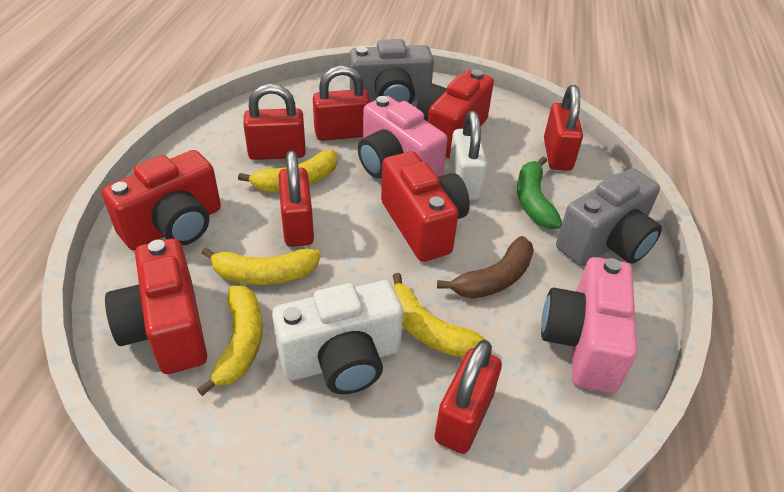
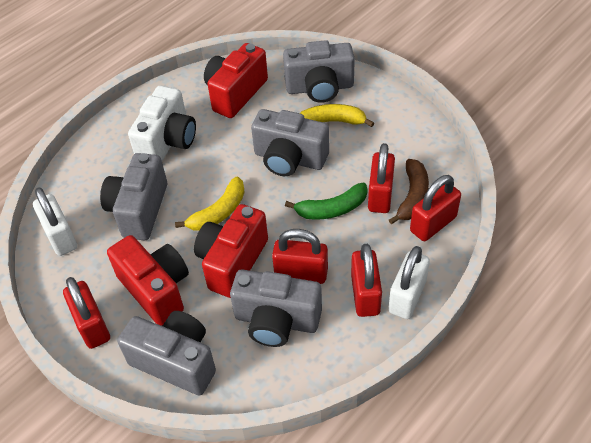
grey camera: 2 -> 5
pink camera: 2 -> 0
red camera: 4 -> 3
white padlock: 1 -> 2
yellow banana: 4 -> 2

